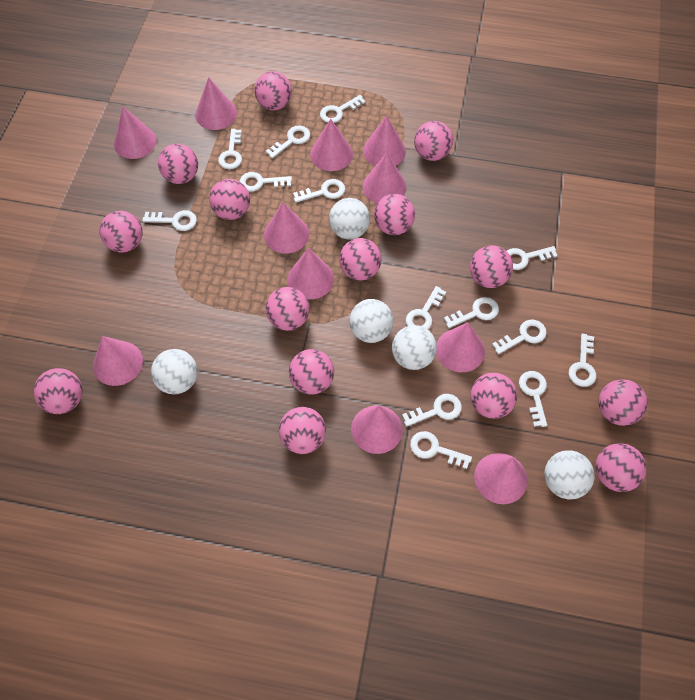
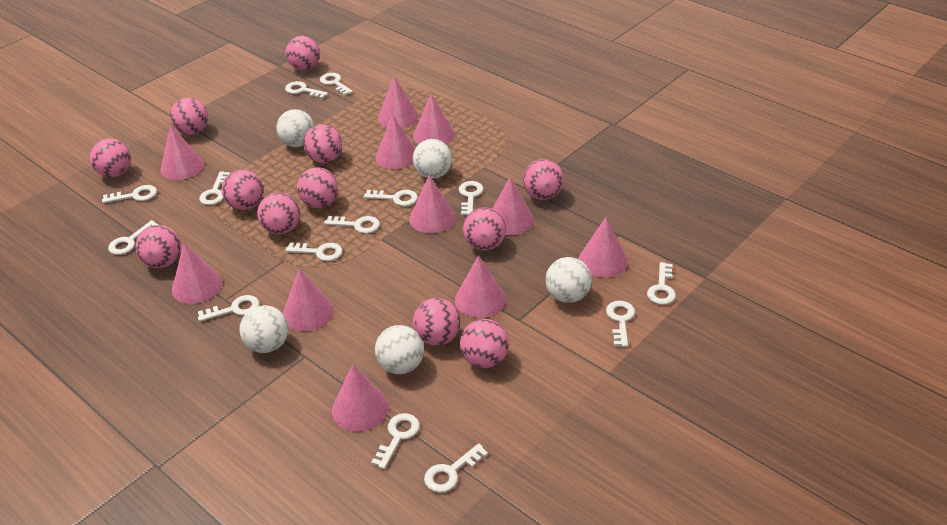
pink ball: 15 -> 12

